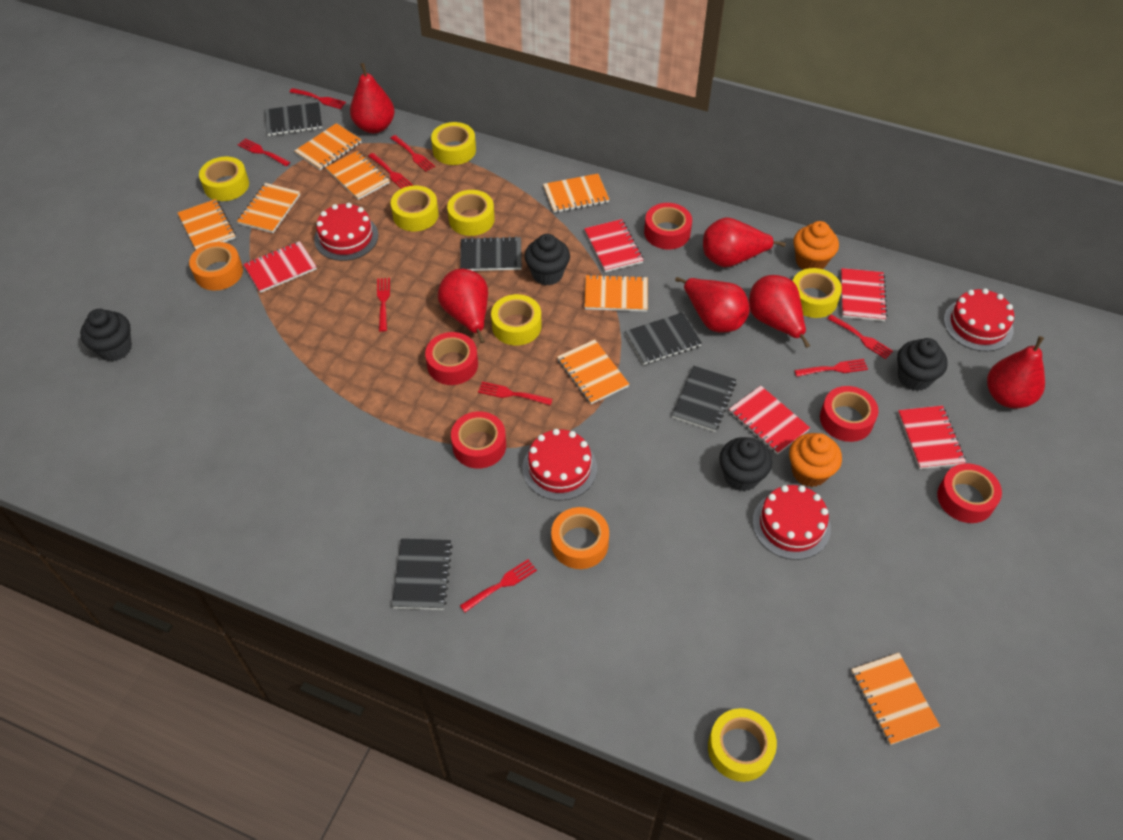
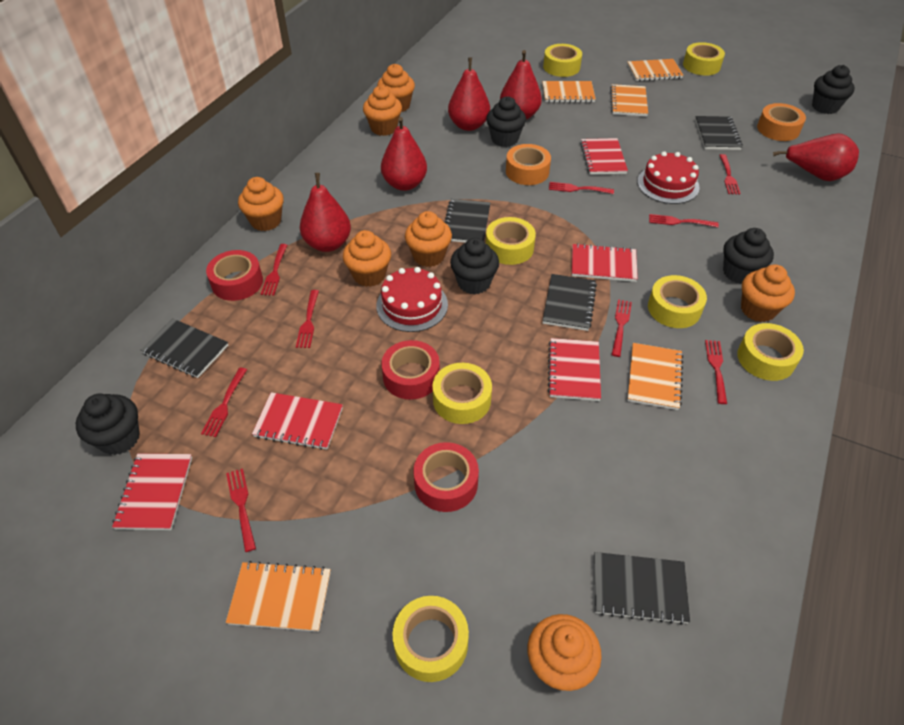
black cupcake: 4 -> 5
orange cupcake: 2 -> 7
orange notebook: 8 -> 5
red cake: 4 -> 2
red pear: 6 -> 5
red tape: 5 -> 3

